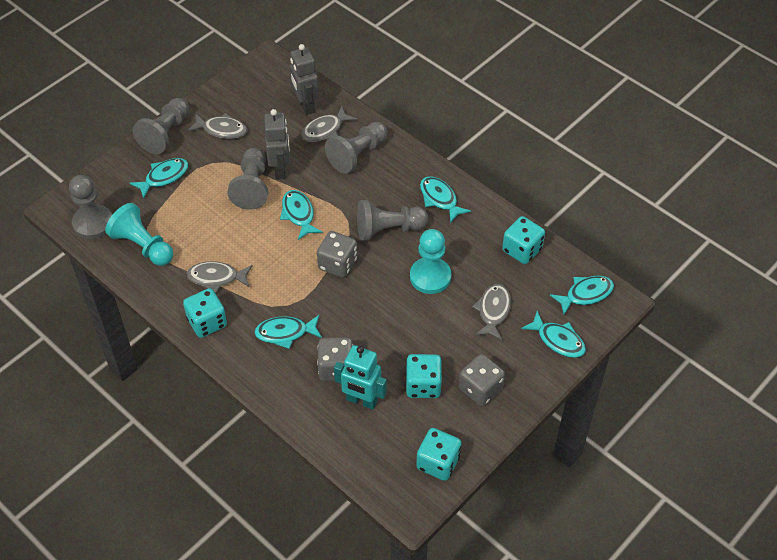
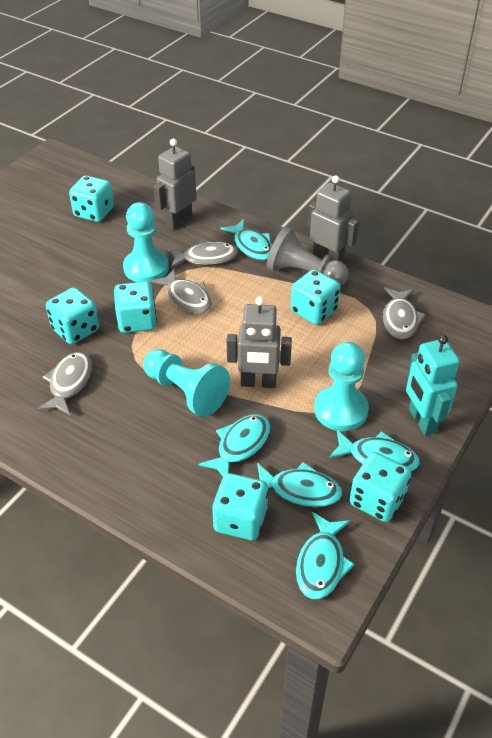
grey dice: 3 -> 0
grey pawn: 5 -> 1
grey robot: 2 -> 3
turquoise dice: 4 -> 6
turquoise fish: 6 -> 5
turquoise pawn: 2 -> 3

